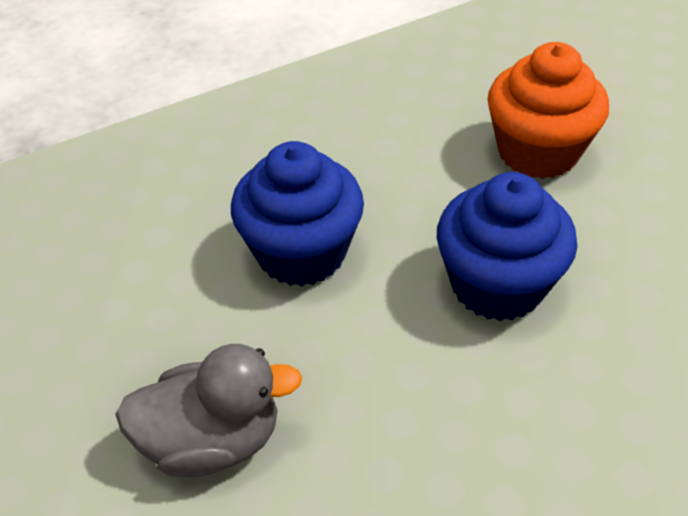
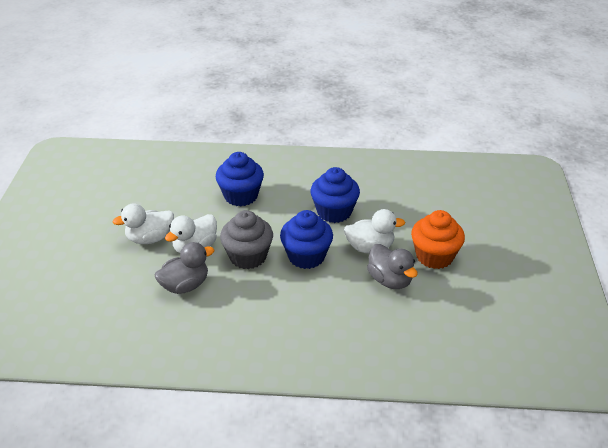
blue cupcake: 2 -> 3
grey cupcake: 0 -> 1
grey duck: 1 -> 2
white duck: 0 -> 3

